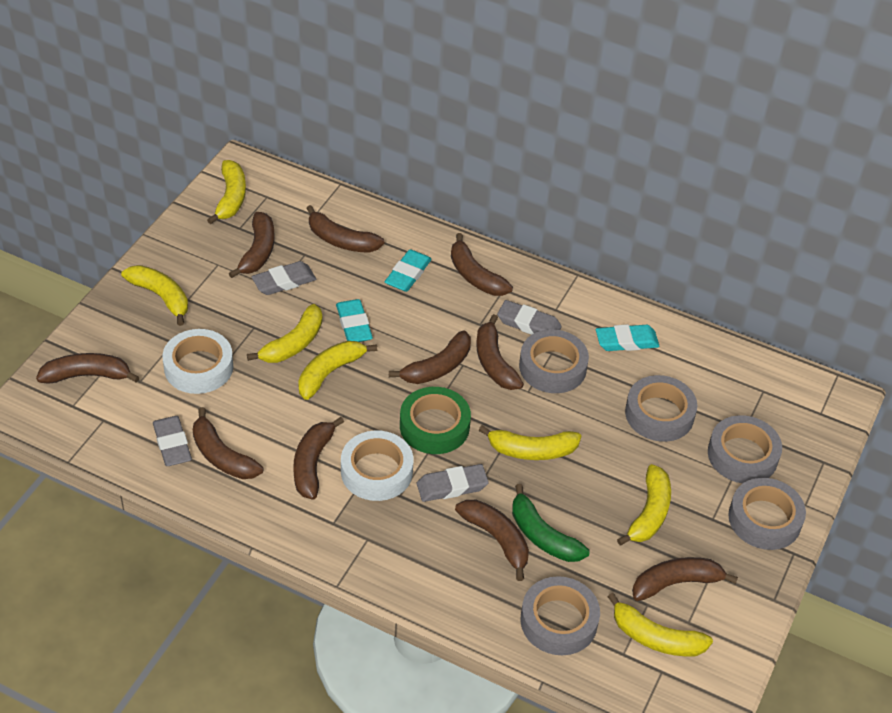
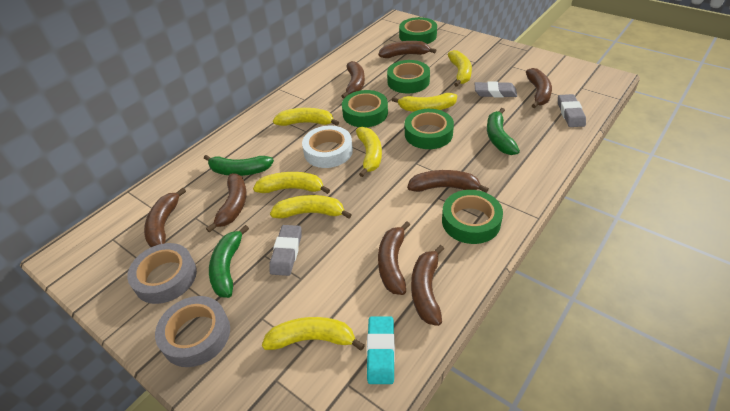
brown banana: 10 -> 8
green banana: 1 -> 3
green tape: 1 -> 5
grey eraser: 4 -> 3
grey tape: 5 -> 2
turquoise eraser: 3 -> 1
white tape: 2 -> 1

